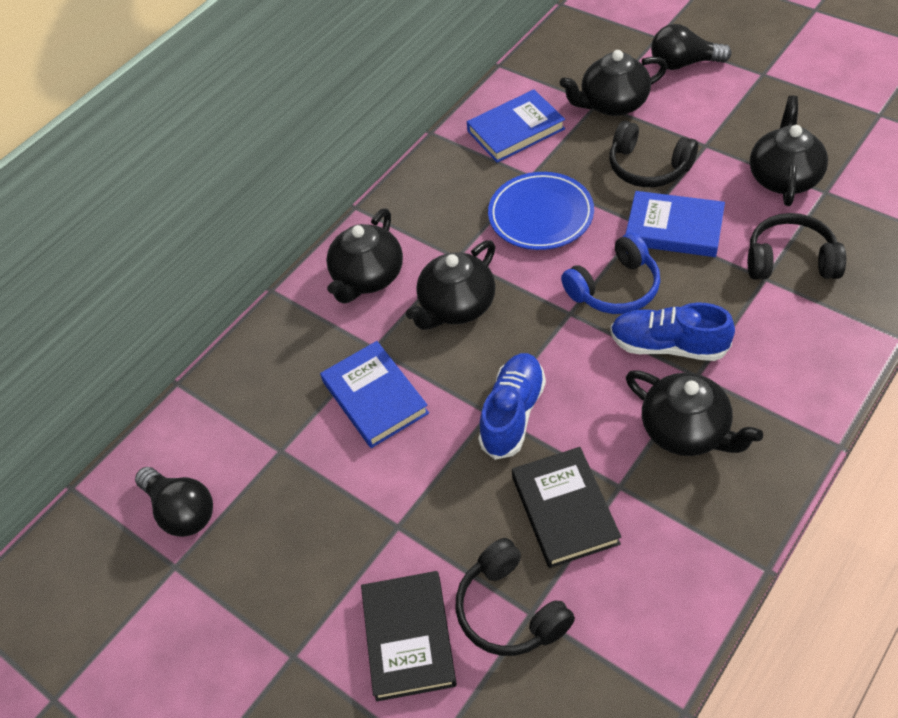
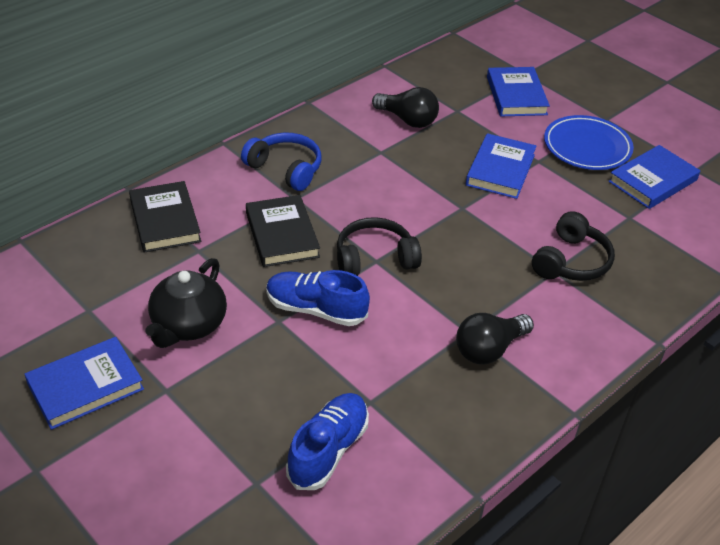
black headphones: 3 -> 2
black teapot: 5 -> 1
blue book: 3 -> 4

